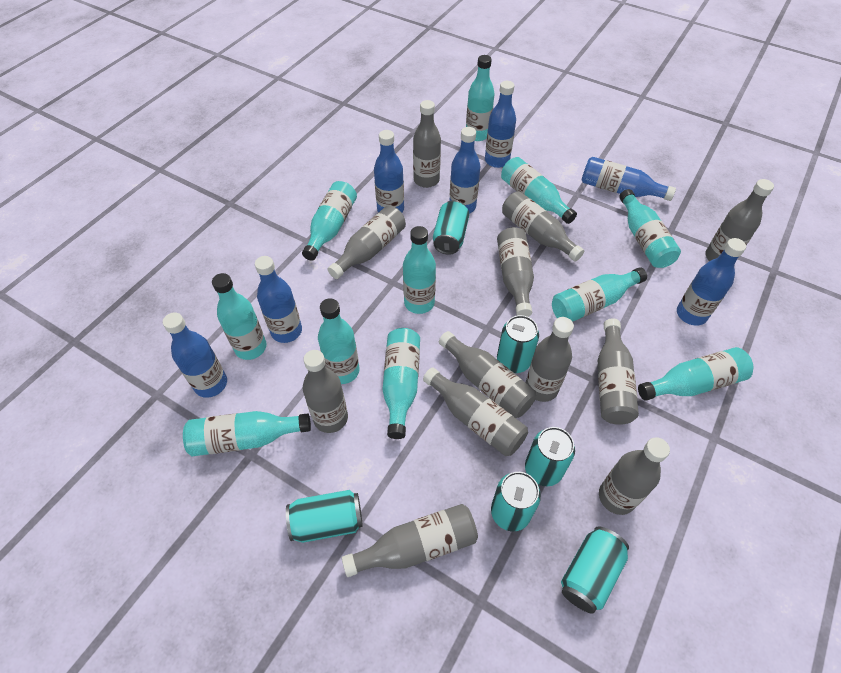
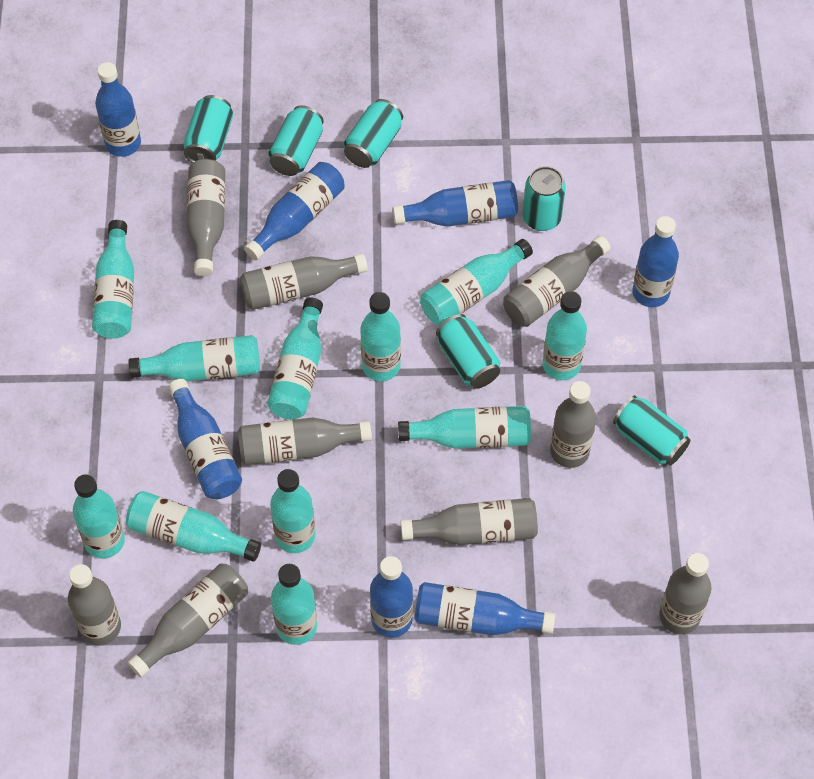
grey bottle: 12 -> 9

